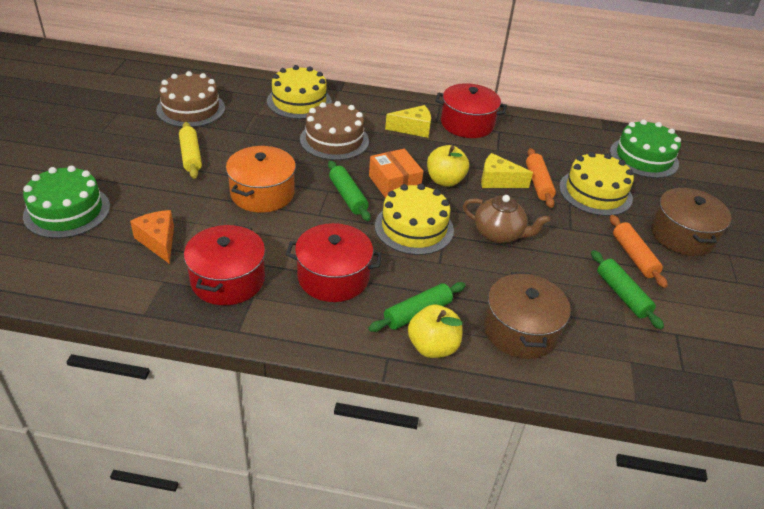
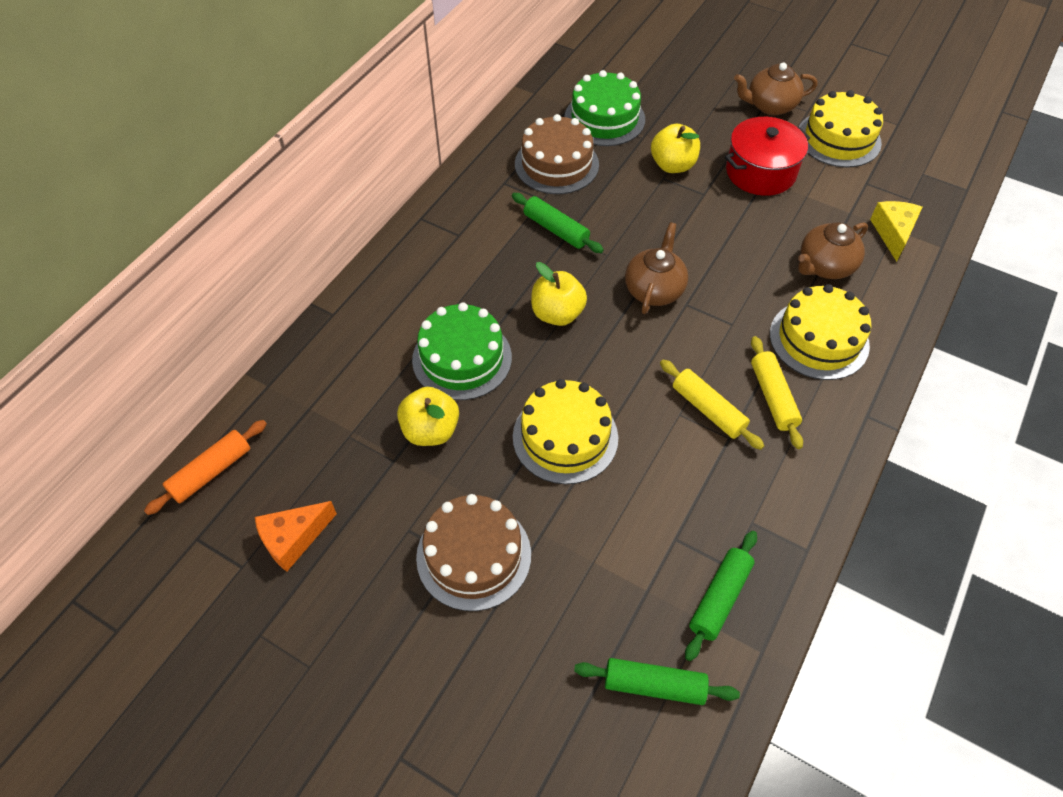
brown pot: 2 -> 0
brown teapot: 1 -> 3
orange box: 1 -> 0
orange pot: 1 -> 0
orange rolling pin: 2 -> 1
red pot: 3 -> 1
yellow apple: 2 -> 3
yellow cheese: 2 -> 1
yellow rolling pin: 1 -> 2

